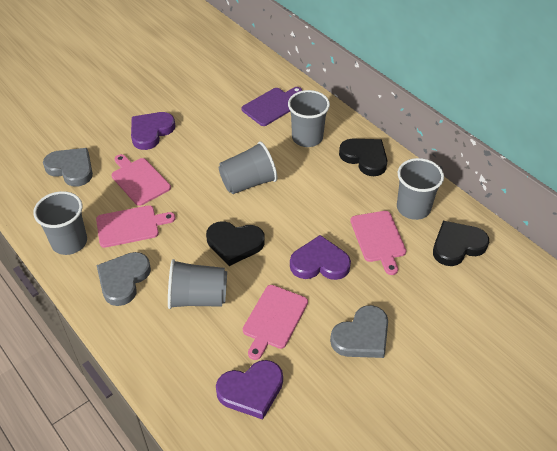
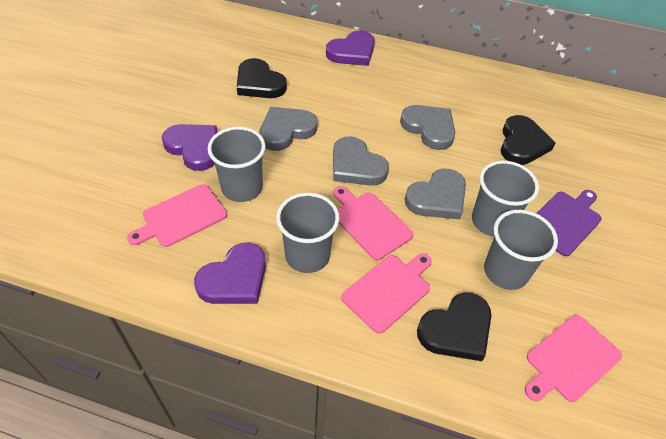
grey cup: 5 -> 4
grey heart: 3 -> 4

